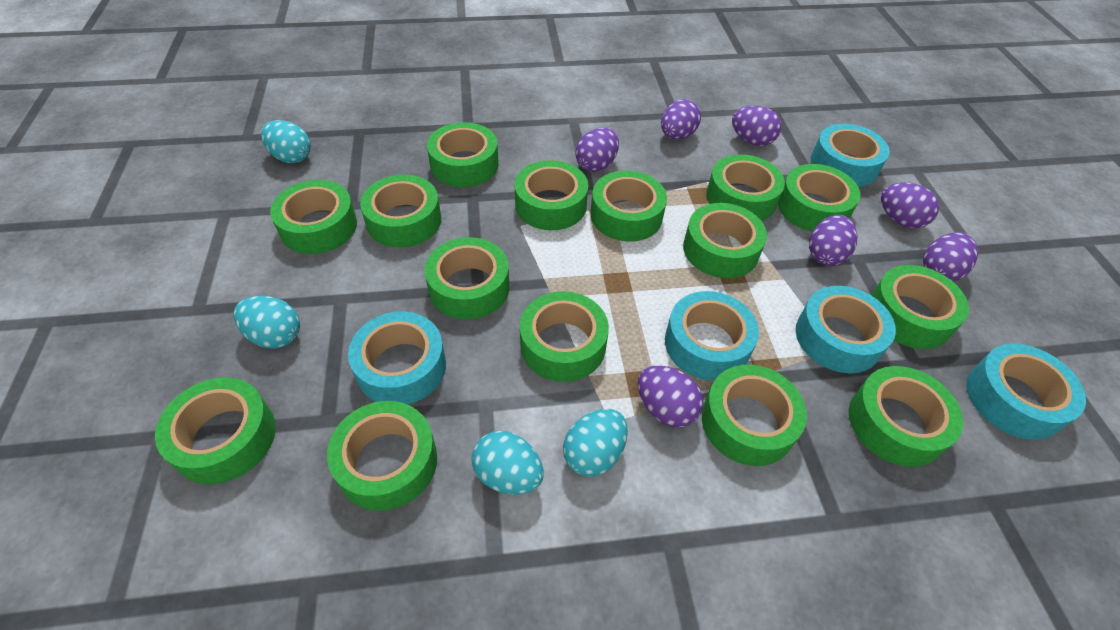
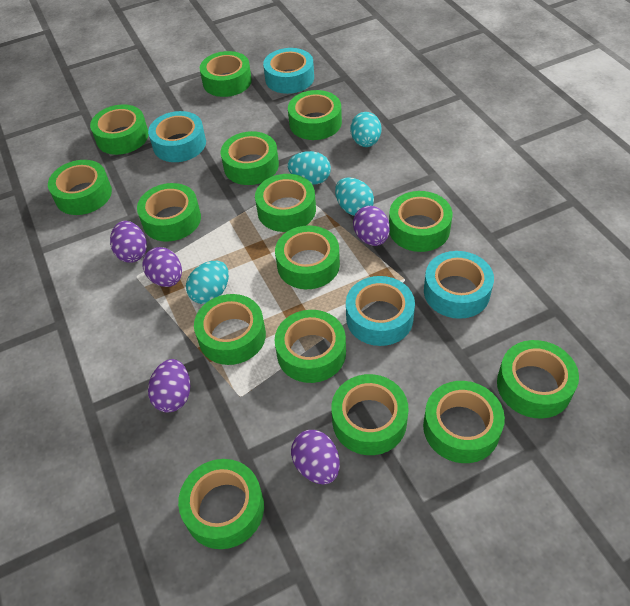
purple egg: 7 -> 5
turquoise tape: 5 -> 4

